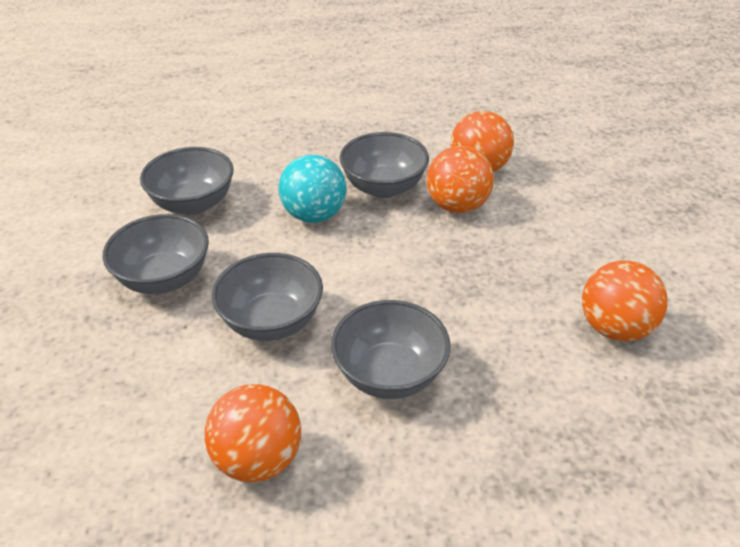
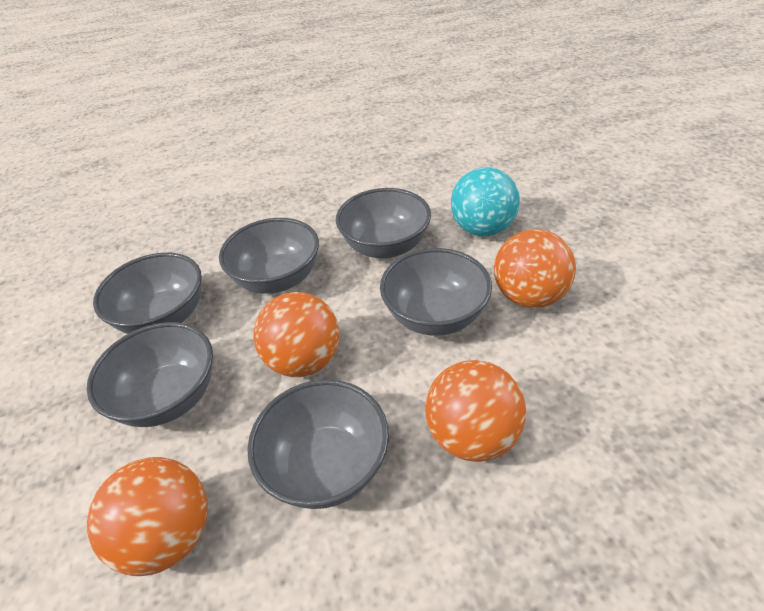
grey bowl: 5 -> 6

